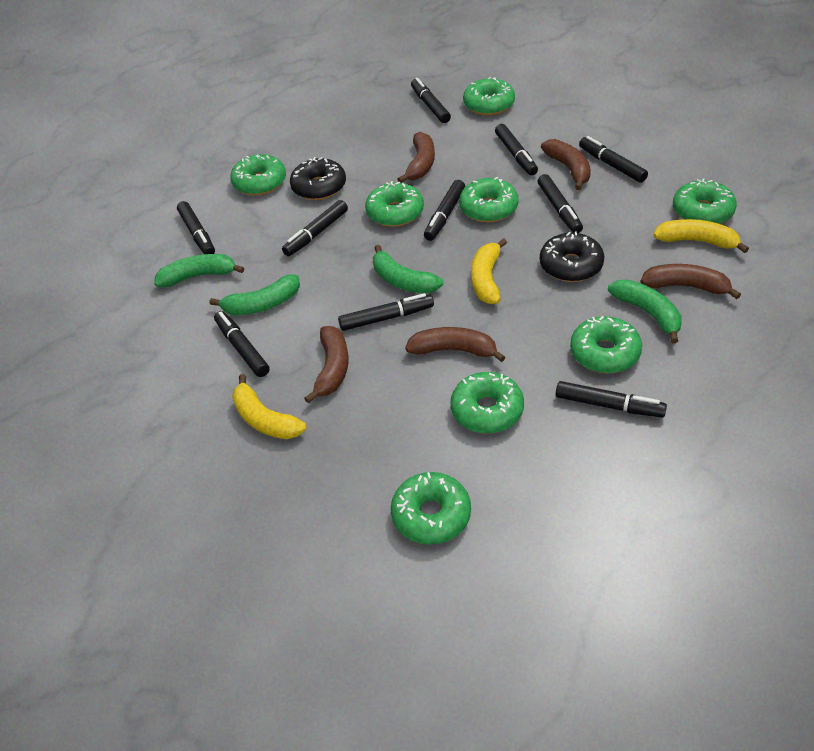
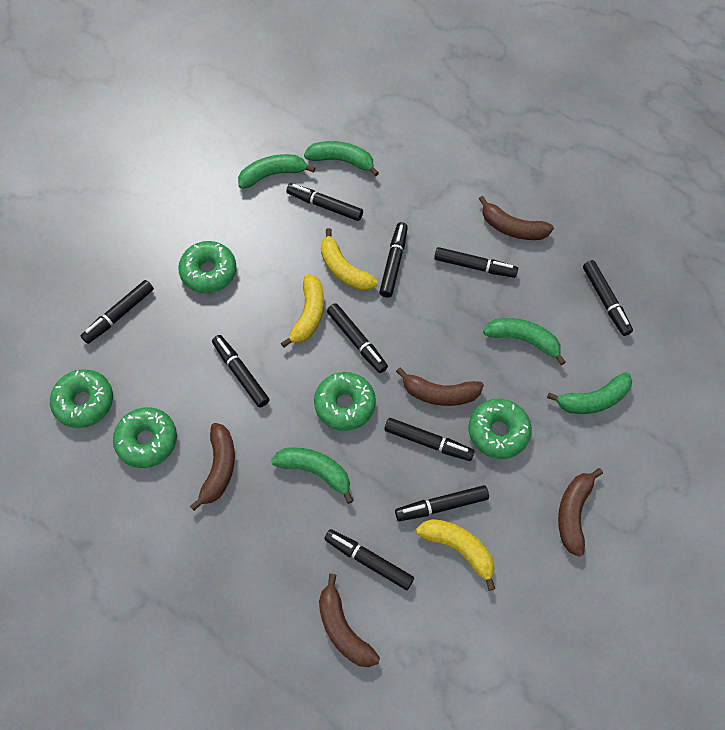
black donut: 2 -> 0
green banana: 4 -> 5
green donut: 8 -> 5

